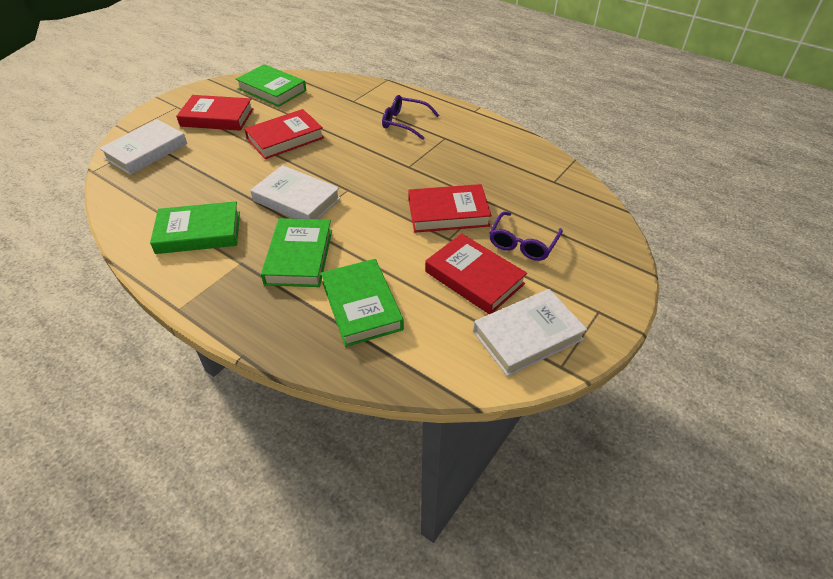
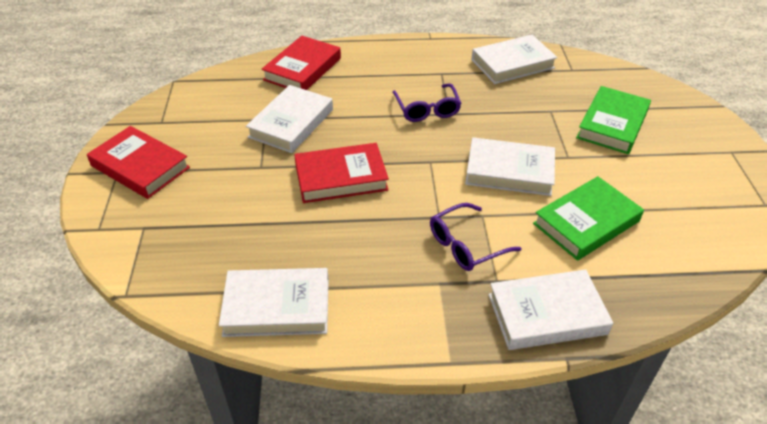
green book: 4 -> 2
red book: 4 -> 3
white book: 3 -> 5

